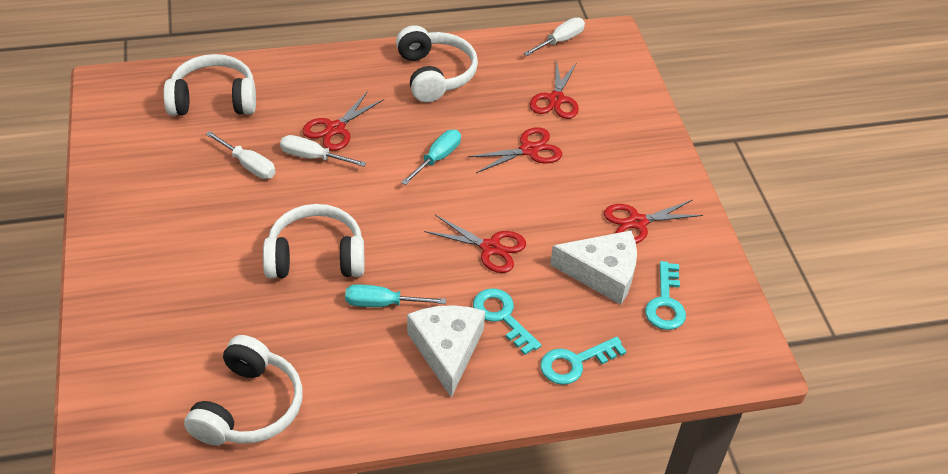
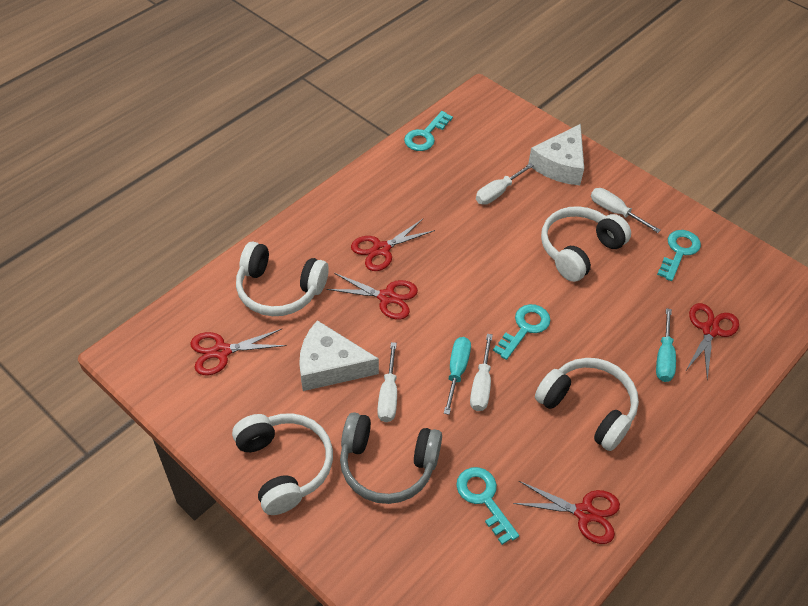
grey headphones: 0 -> 1
turquoise key: 3 -> 4
white screwdriver: 3 -> 4

